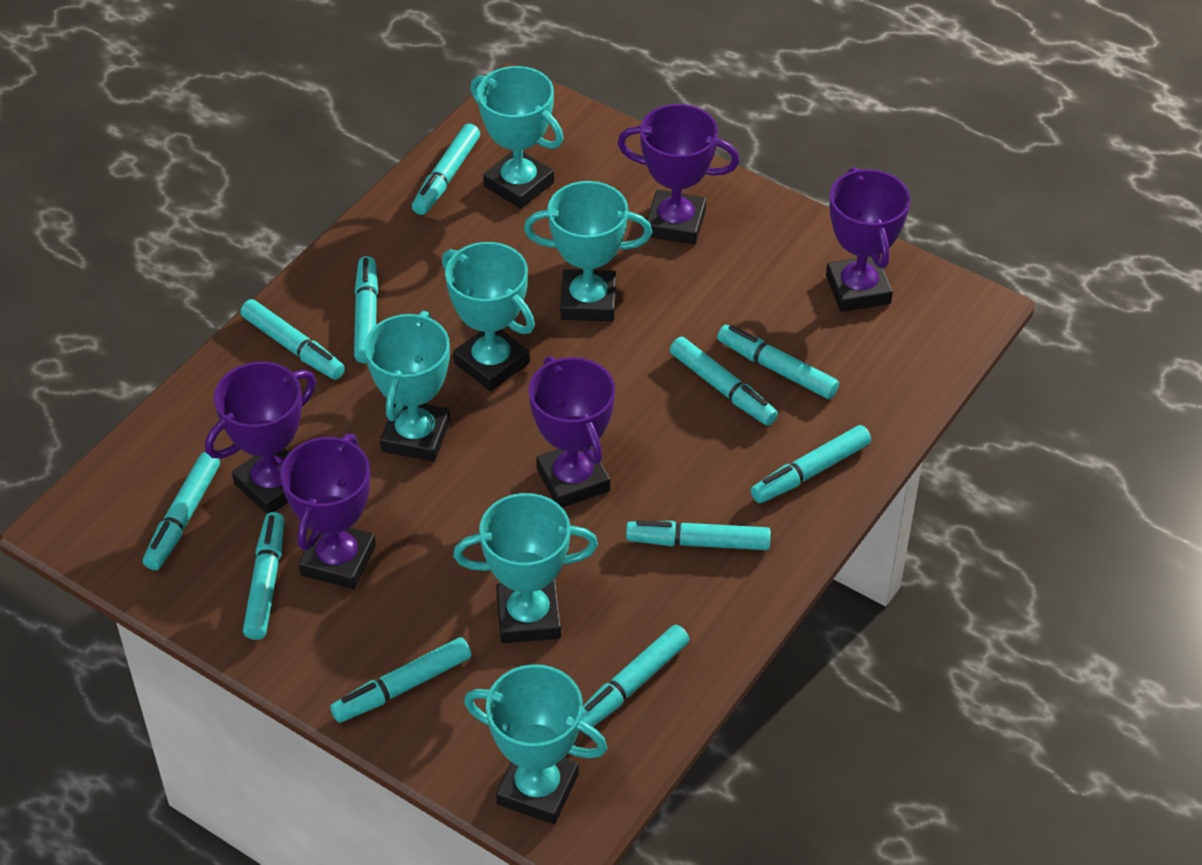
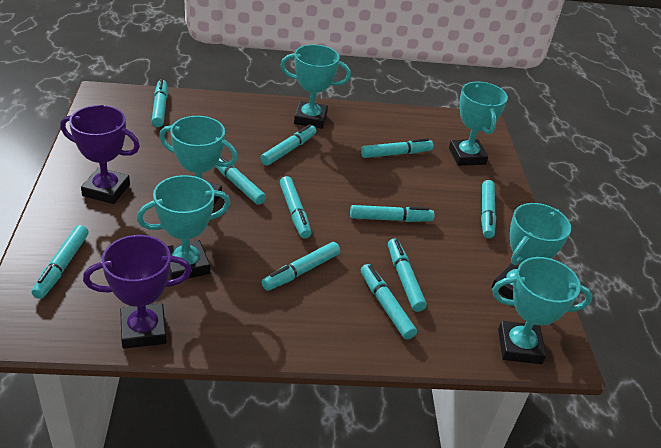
purple trophy: 5 -> 2

